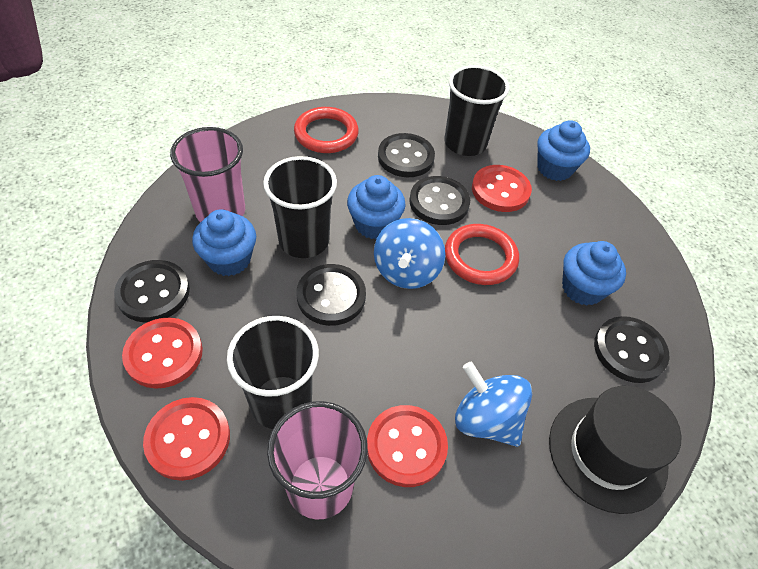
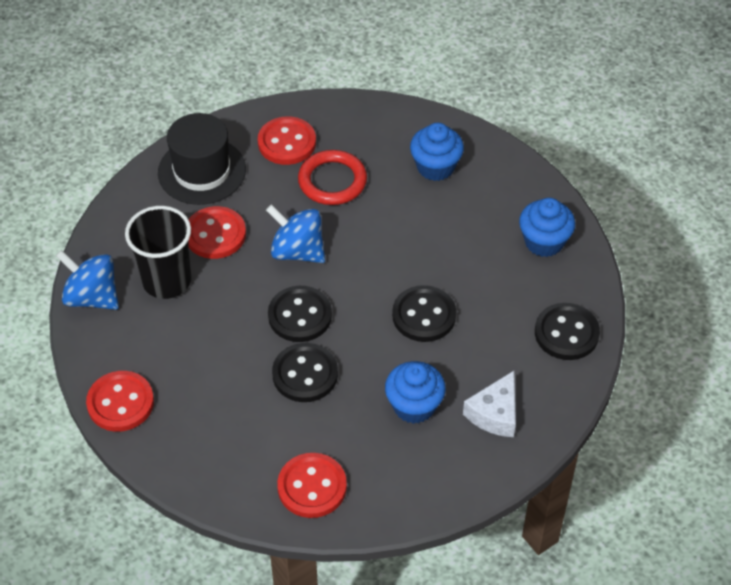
black button: 5 -> 4
black cup: 3 -> 1
blue cupcake: 4 -> 3
pink cup: 2 -> 0
red ring: 2 -> 1
white cheese: 0 -> 1

